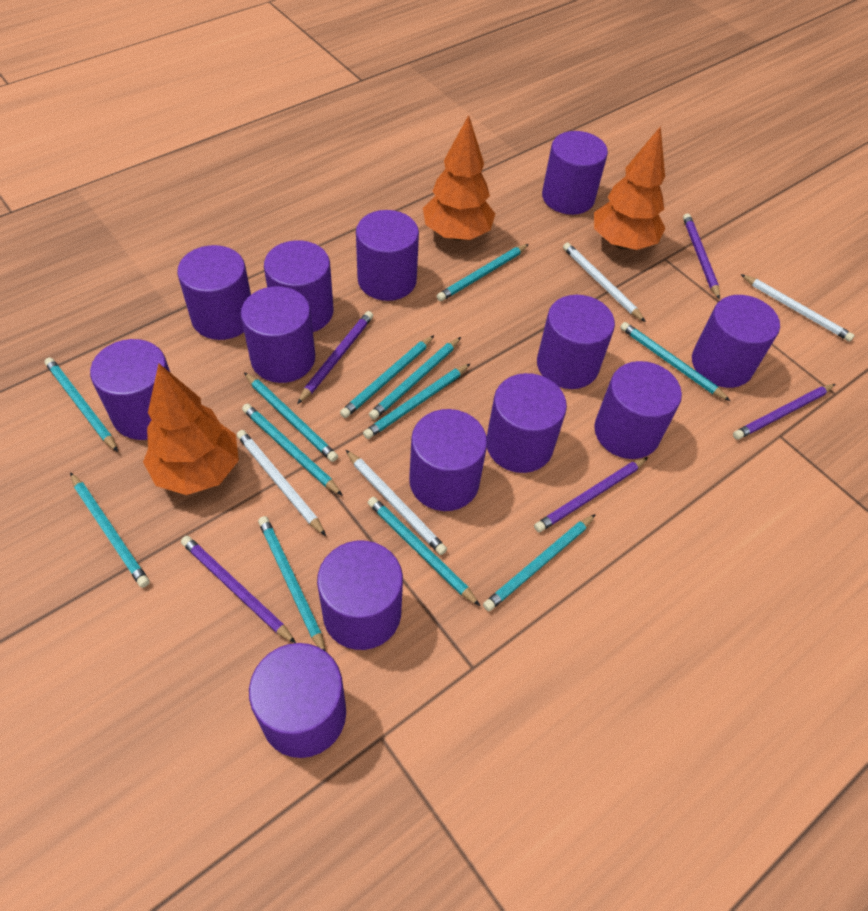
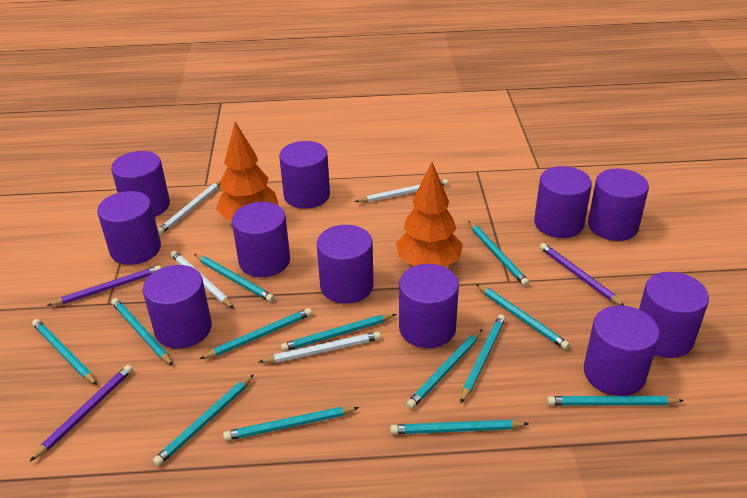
orange tree: 3 -> 2
purple cylinder: 13 -> 11
purple pencil: 5 -> 3
turquoise pencil: 12 -> 13

